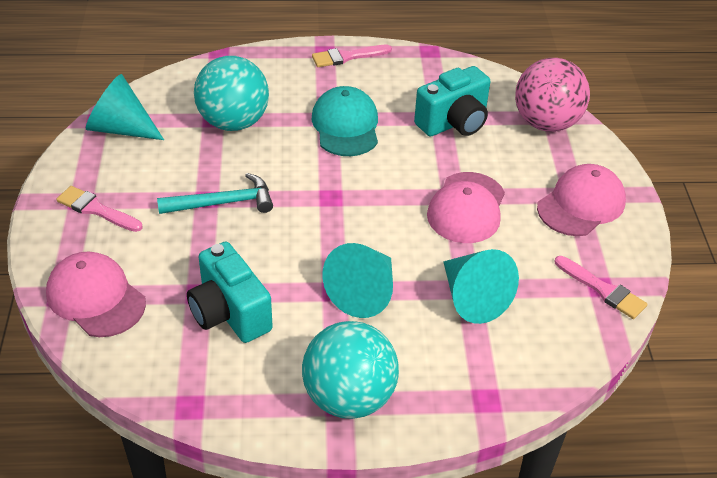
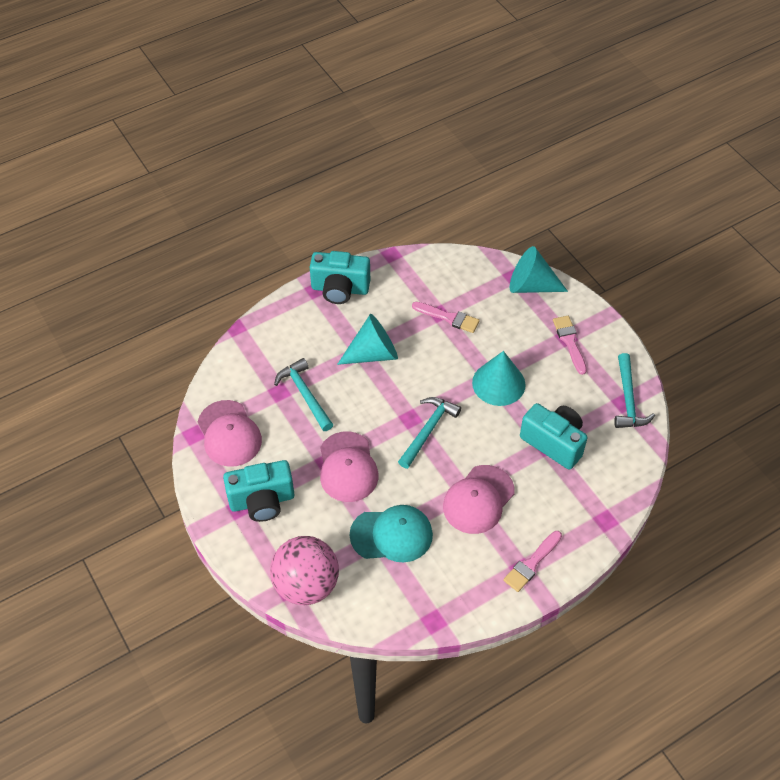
turquoise ball: 2 -> 0
turquoise camera: 2 -> 3
turquoise hammer: 1 -> 3

